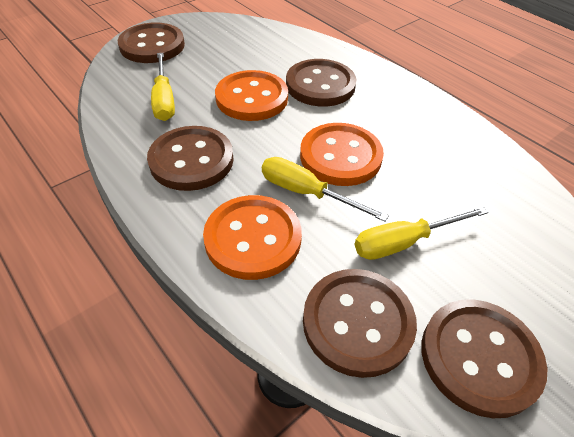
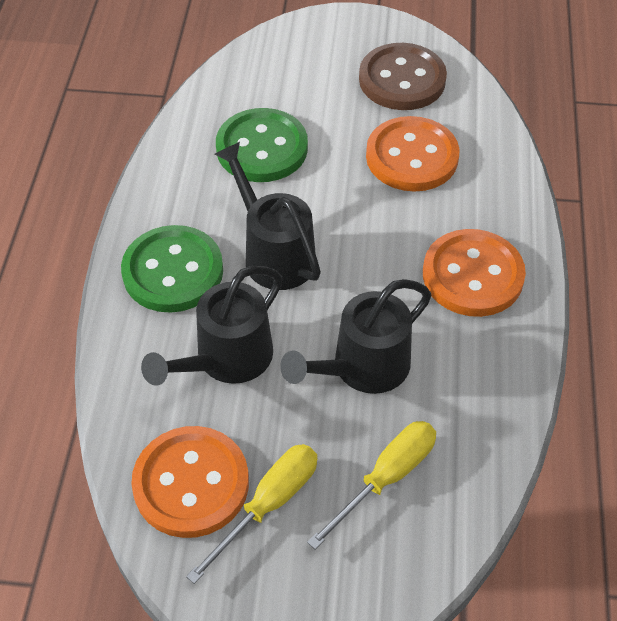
black watering can: 0 -> 3
brown button: 5 -> 1
green button: 0 -> 2
yellow screwdriver: 3 -> 2

